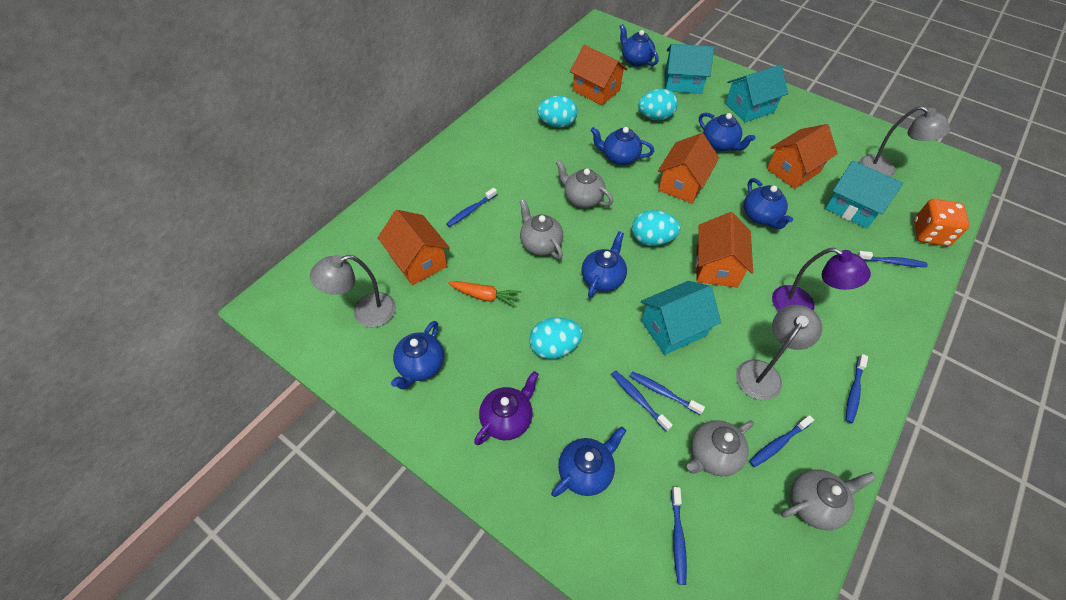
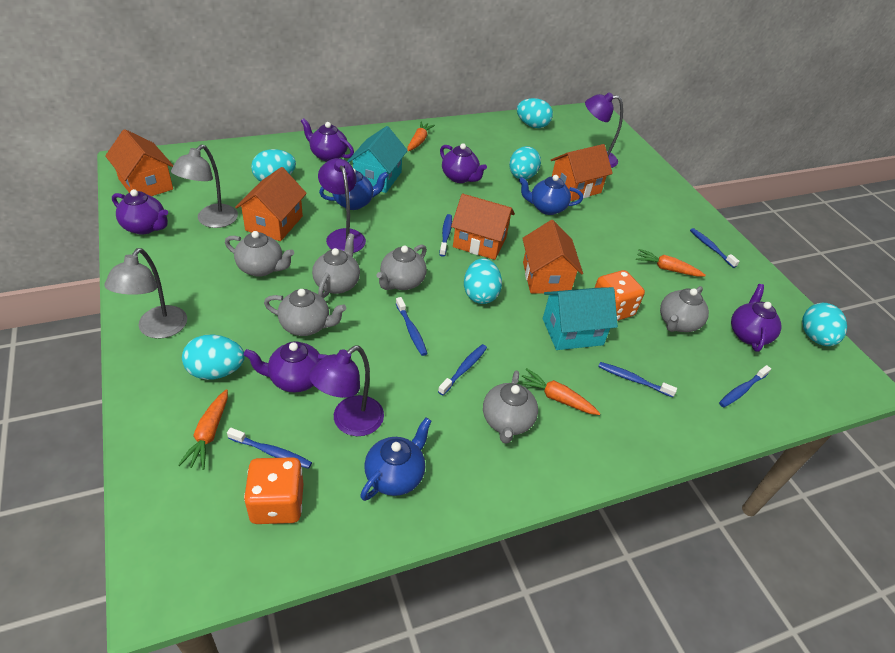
blue teapot: 7 -> 3
grey lamp: 3 -> 2
grey teapot: 4 -> 6
orange carrot: 1 -> 4
orange dice: 1 -> 2
purple lamp: 1 -> 3
purple teapot: 1 -> 5
turquoise egg: 4 -> 6
turquoise house: 4 -> 2

